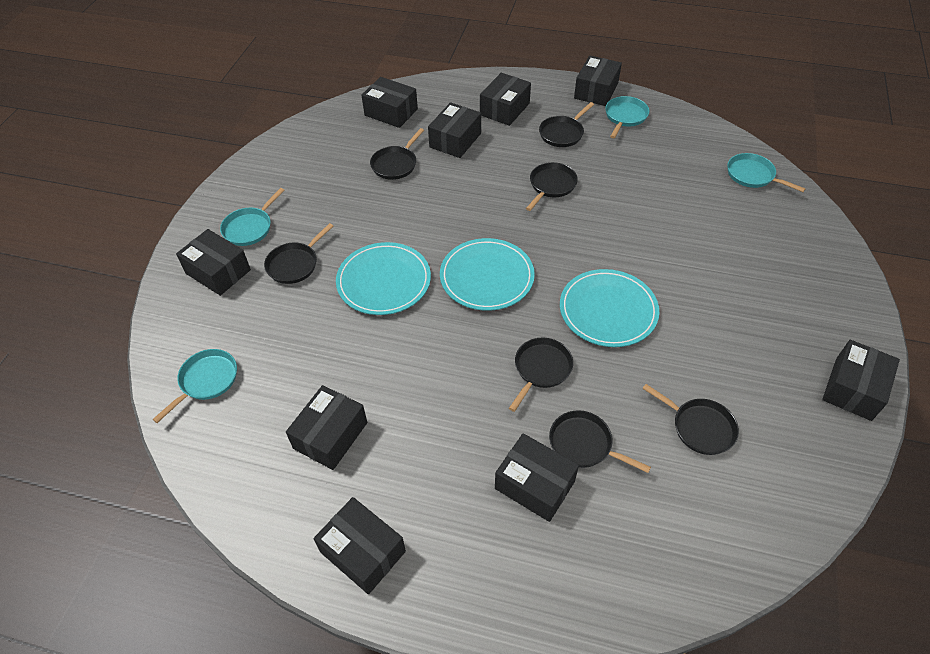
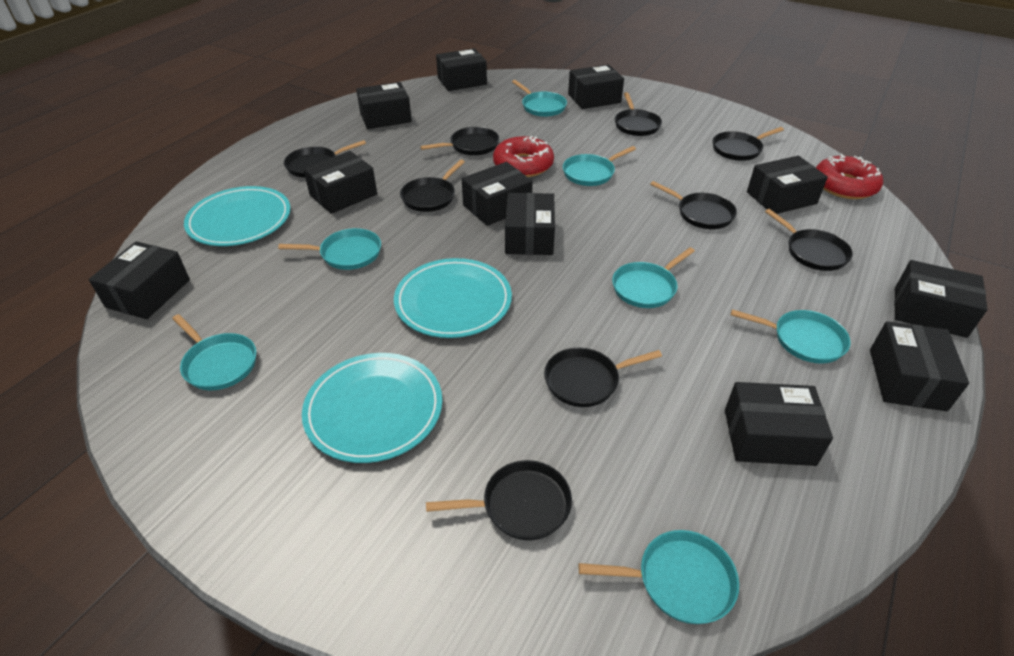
black box: 9 -> 11
black pan: 7 -> 9
red donut: 0 -> 2
turquoise pan: 4 -> 7

